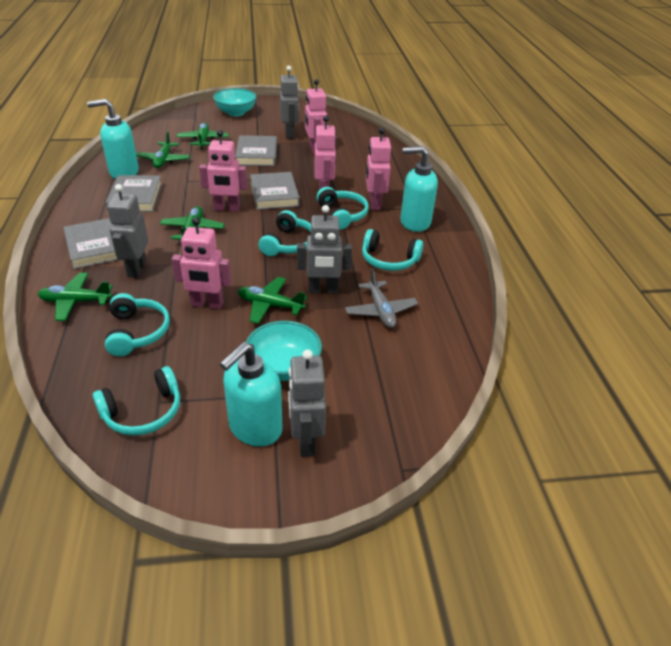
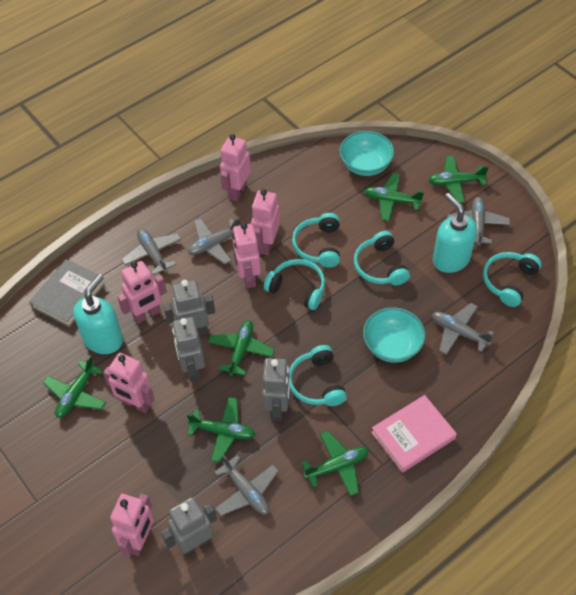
green plane: 5 -> 6
grey book: 4 -> 1
grey plane: 1 -> 5
pink book: 0 -> 1
pink robot: 5 -> 6
turquoise soap dispenser: 3 -> 2

